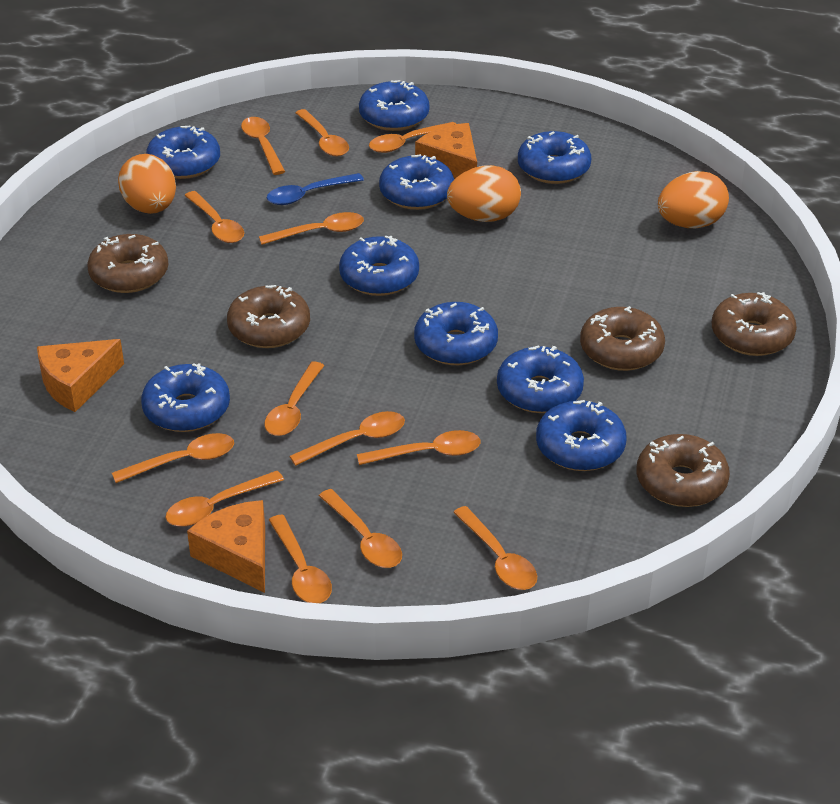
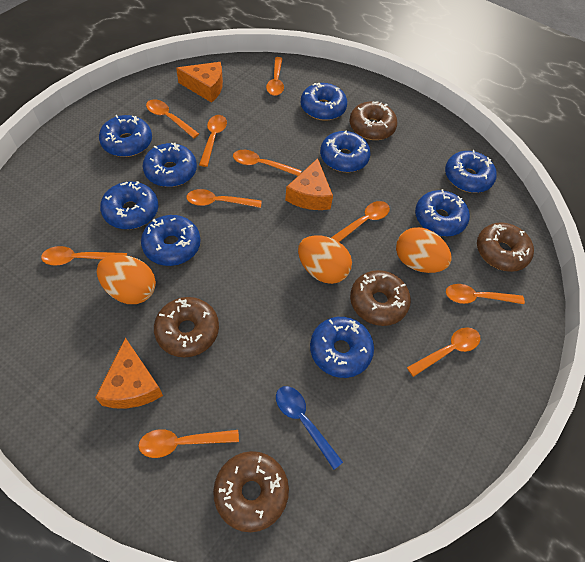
orange spoon: 13 -> 10

